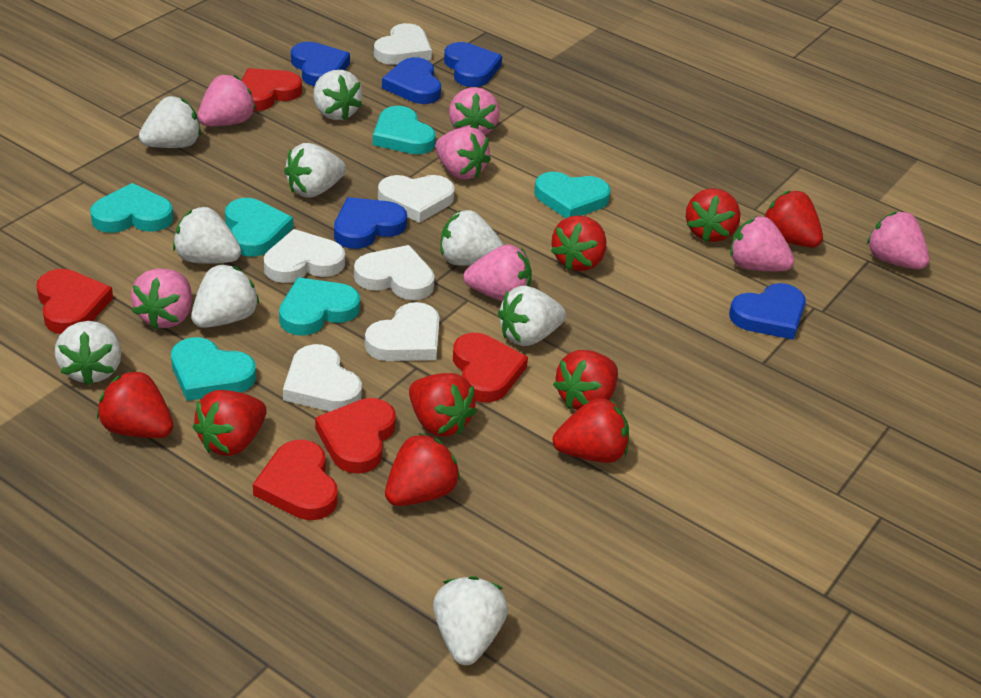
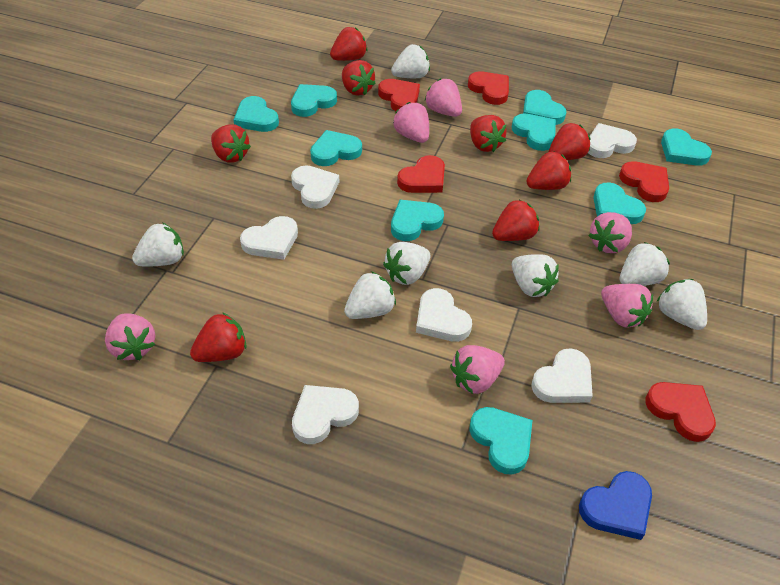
blue heart: 5 -> 1
pink strawberry: 7 -> 6
red strawberry: 9 -> 8
turquoise heart: 6 -> 9
white strawberry: 9 -> 7

